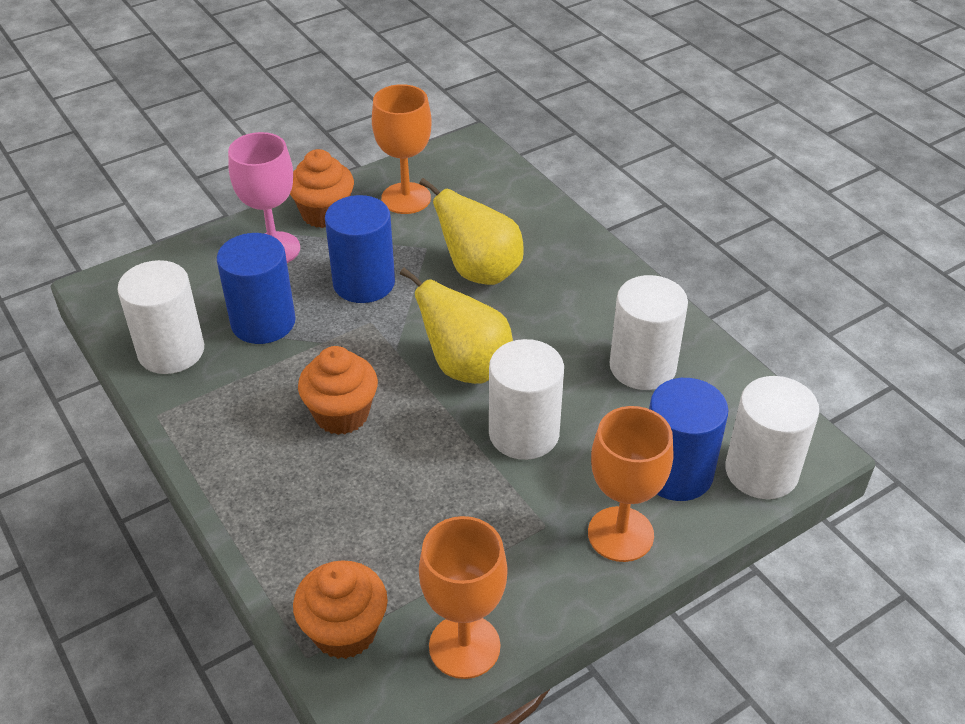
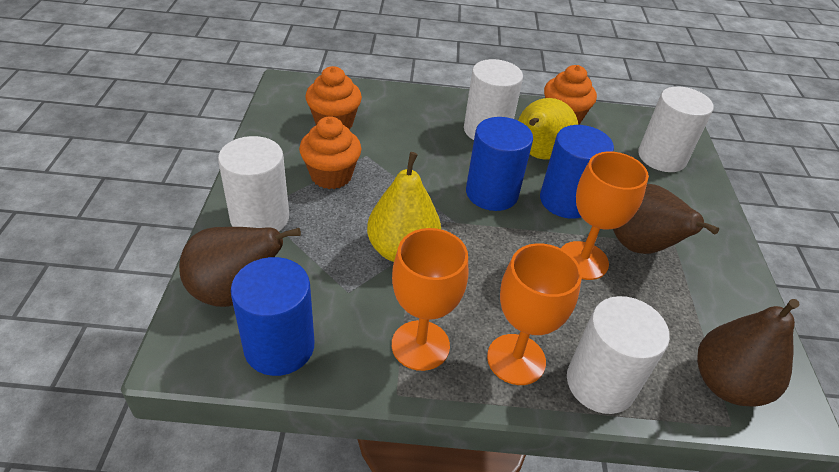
brown pear: 0 -> 3
pink goblet: 1 -> 0

